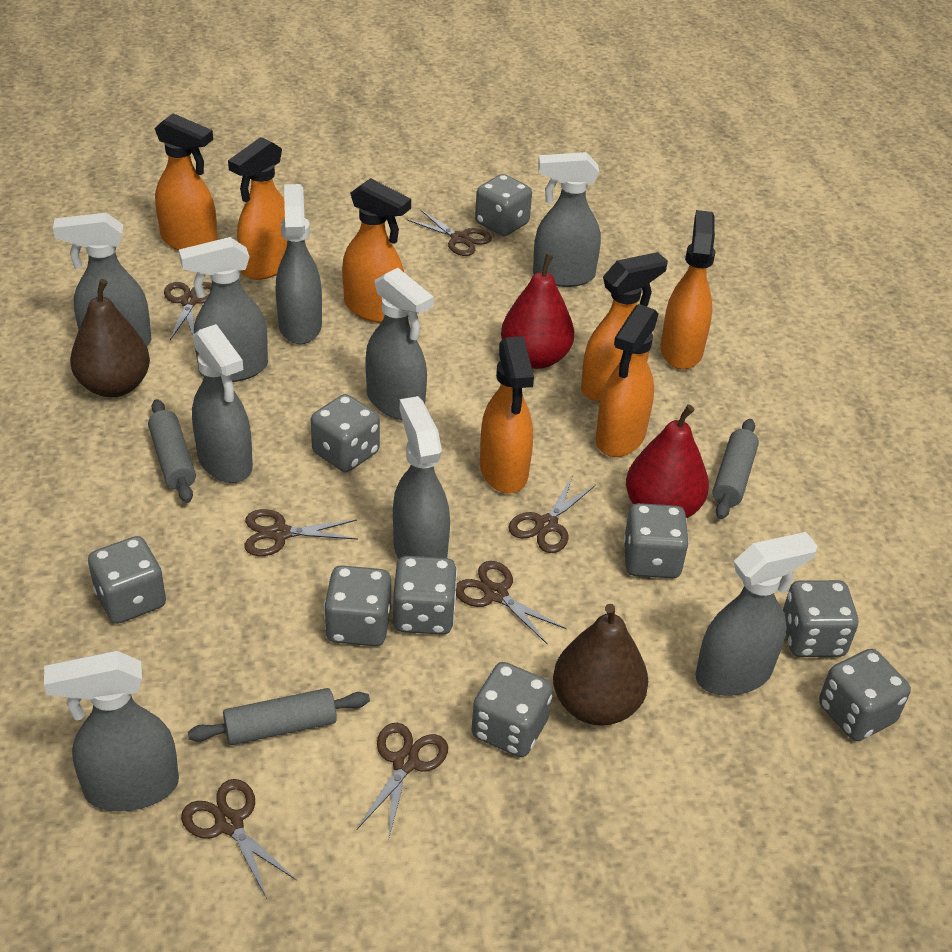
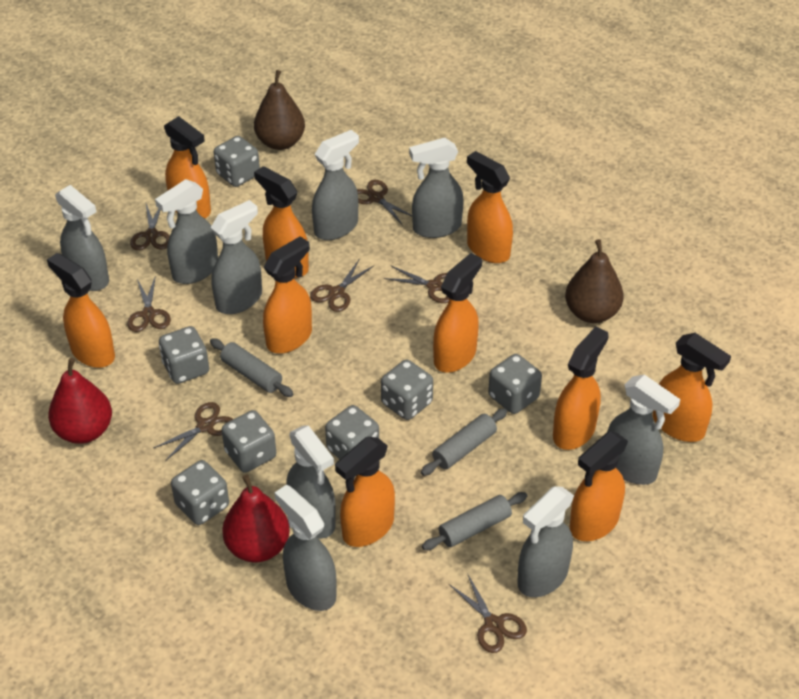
grey dice: 9 -> 7
orange spray bottle: 7 -> 10

